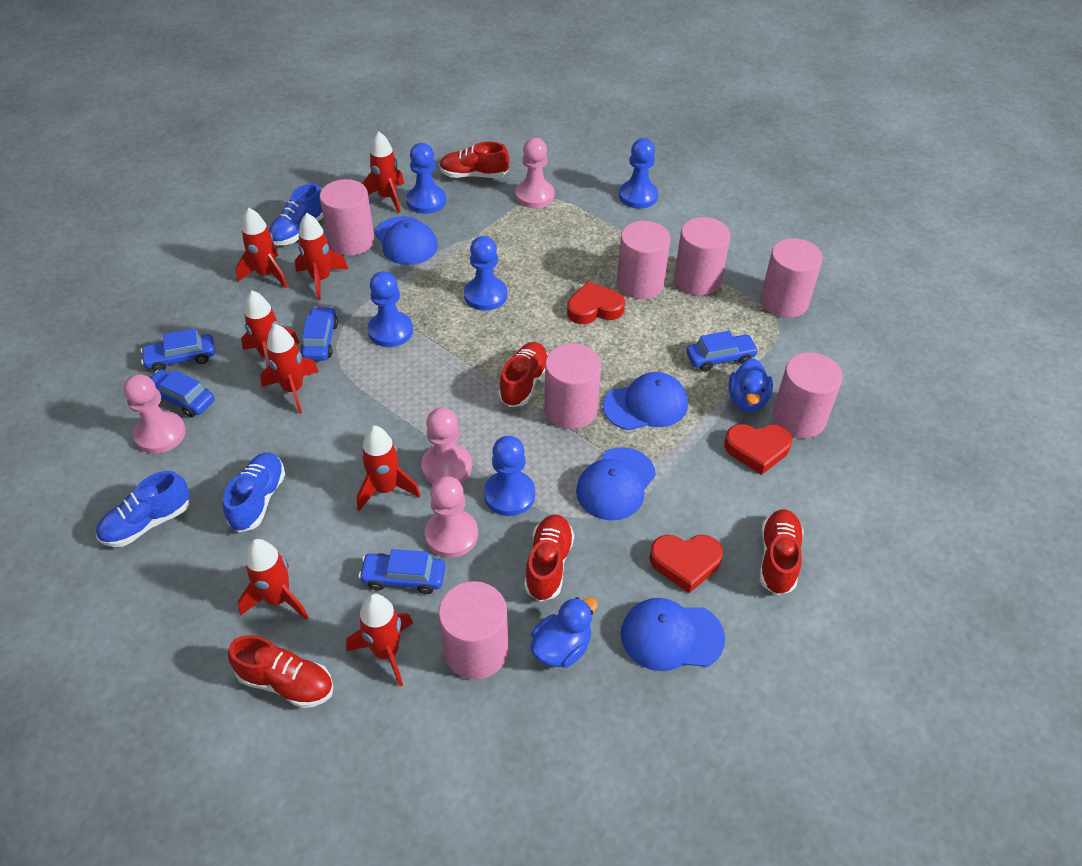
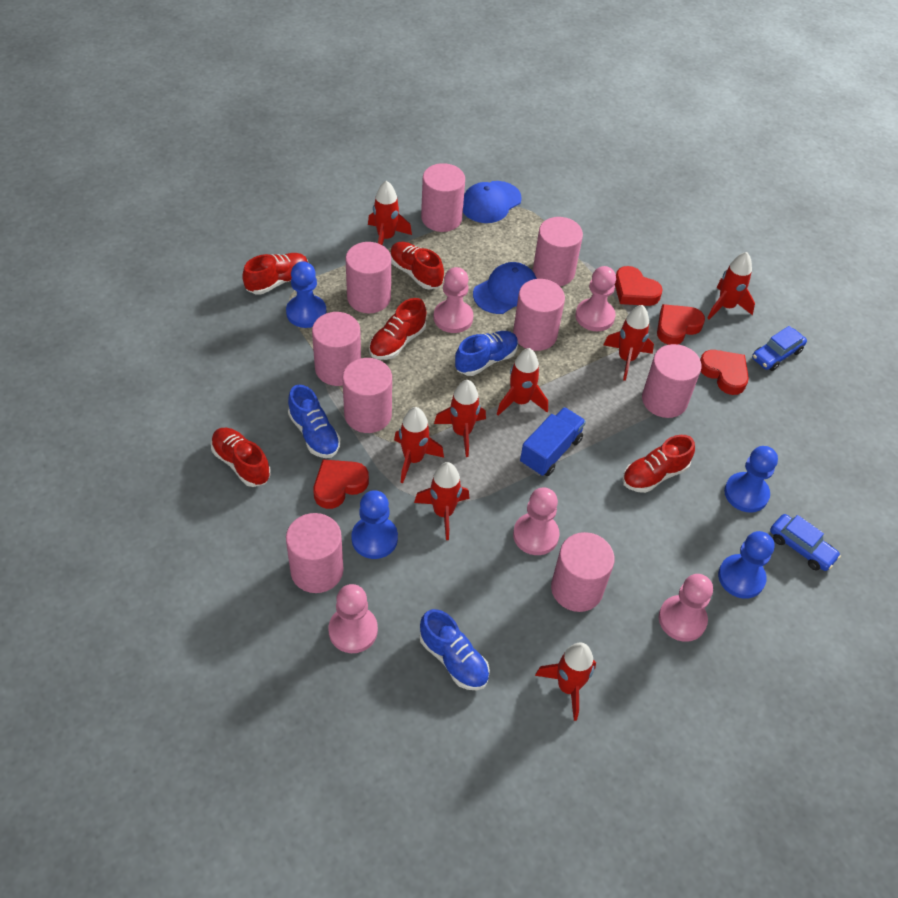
blue cap: 4 -> 2
blue car: 5 -> 2
blue duck: 2 -> 0
blue pawn: 5 -> 4
blue truck: 0 -> 1
pink cylinder: 7 -> 9
pink pawn: 4 -> 5
red heart: 3 -> 4

